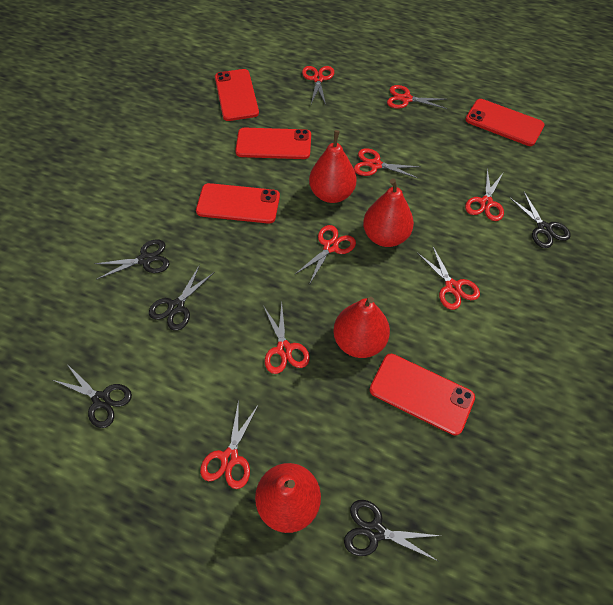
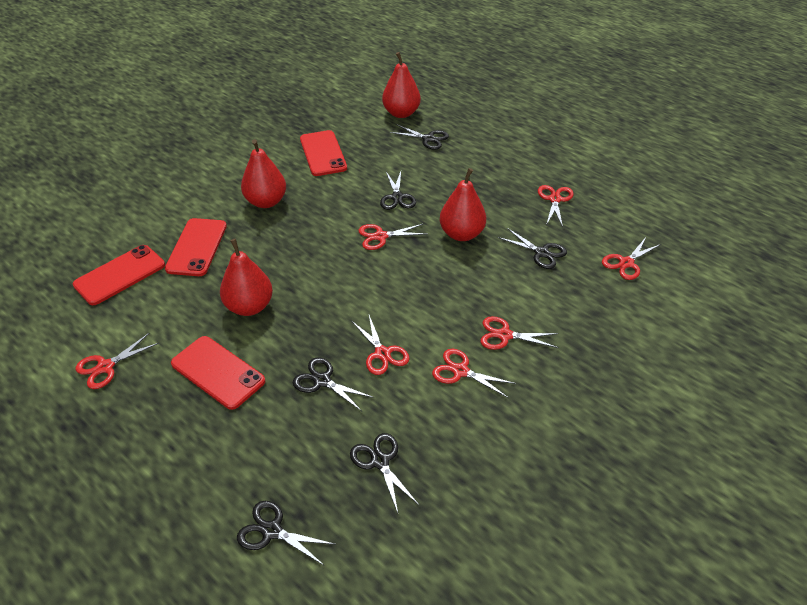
black scissors: 5 -> 6
red phone: 5 -> 4
red scissors: 8 -> 7

